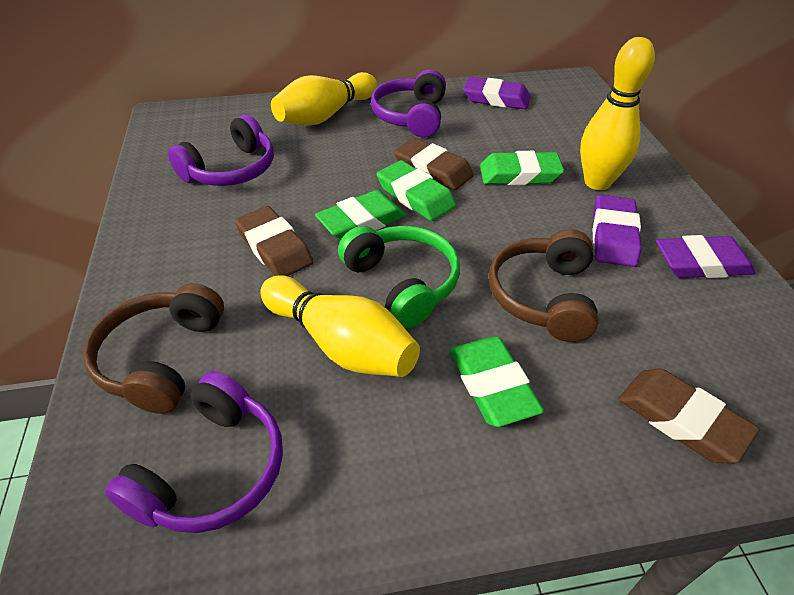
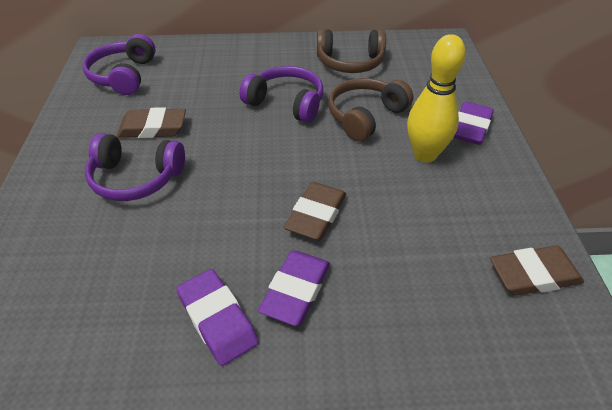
green eraser: 4 -> 0
green headphones: 1 -> 0
yellow bowling pin: 3 -> 1

